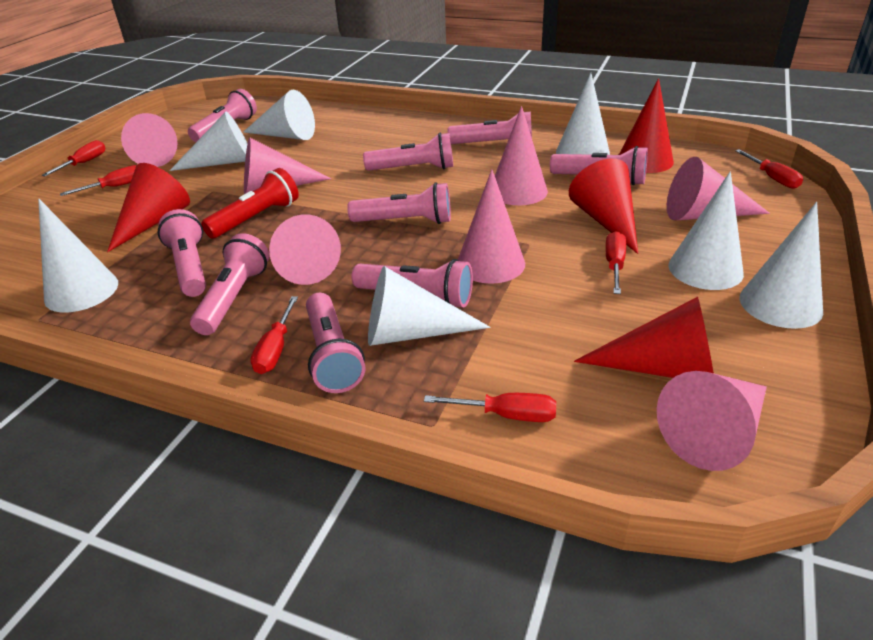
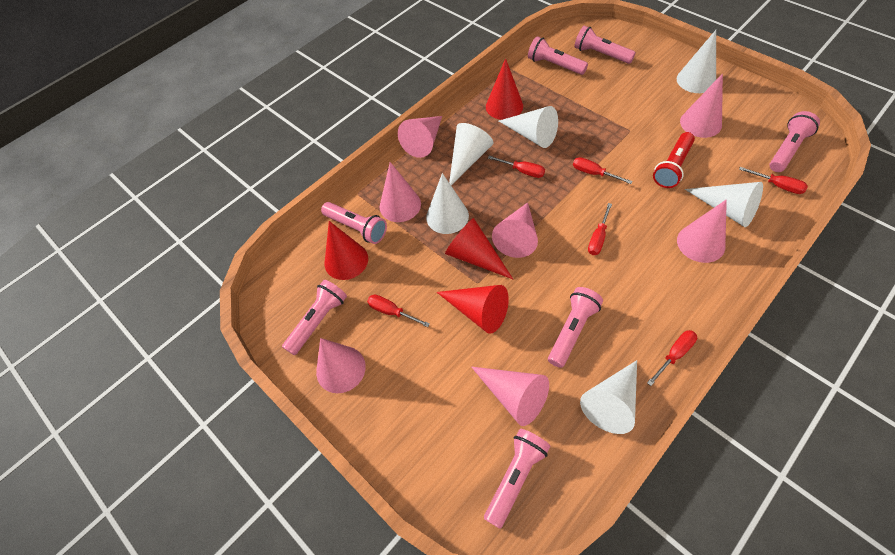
pink flashlight: 9 -> 7
white cone: 7 -> 6

